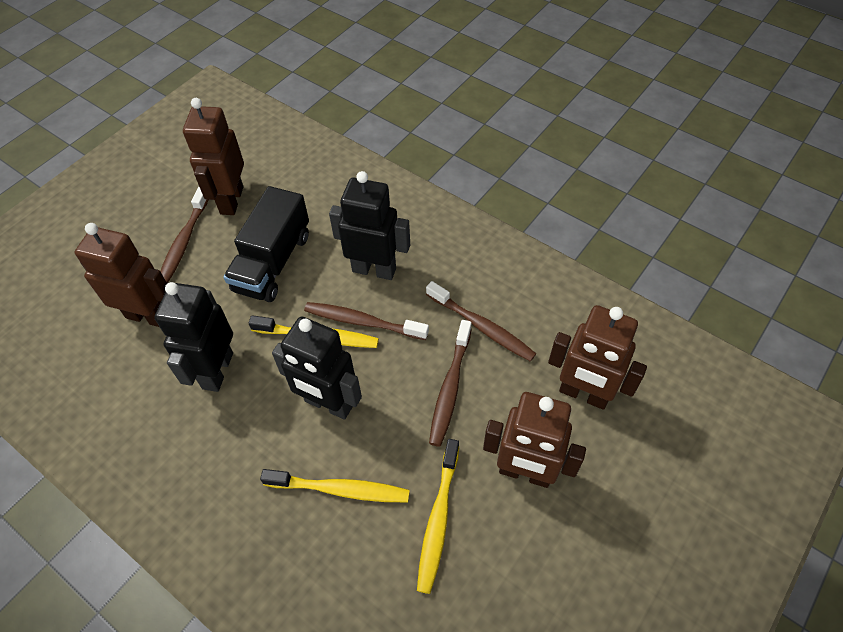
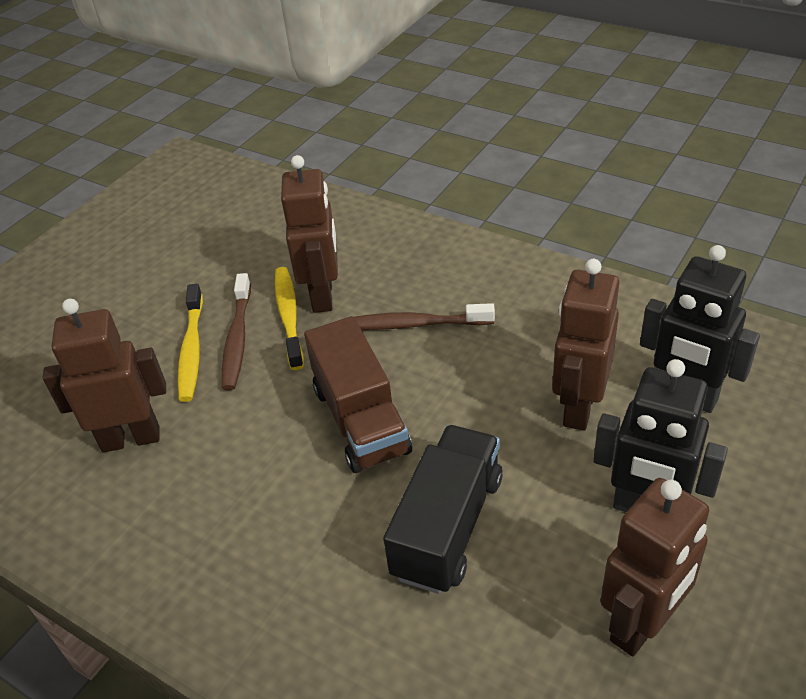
black robot: 3 -> 2
brown toothbrush: 4 -> 2
brown truck: 0 -> 1
yellow toothbrush: 3 -> 2

